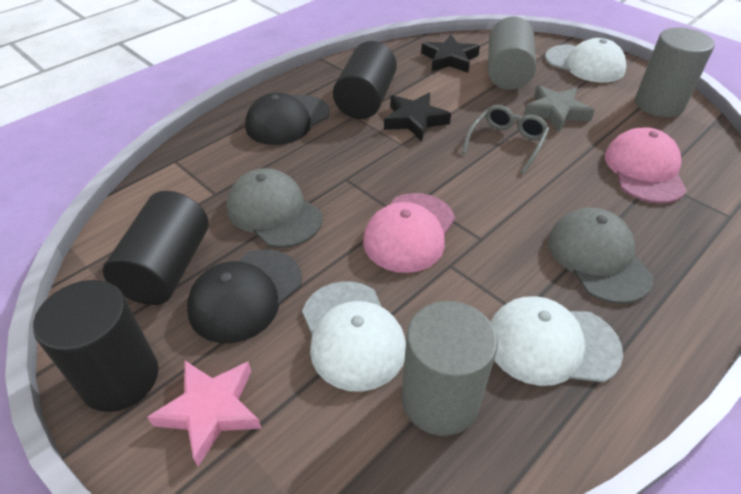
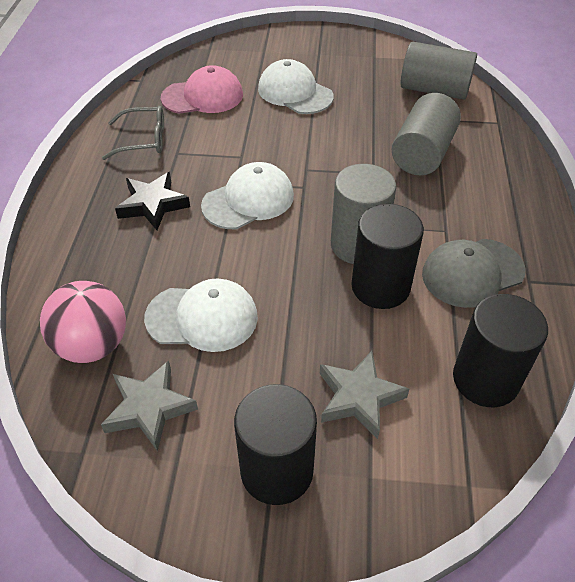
black cap: 2 -> 0
black star: 2 -> 1
grey cap: 2 -> 1
grey star: 1 -> 2
pink ball: 0 -> 1
pink cap: 2 -> 1
pink star: 1 -> 0

